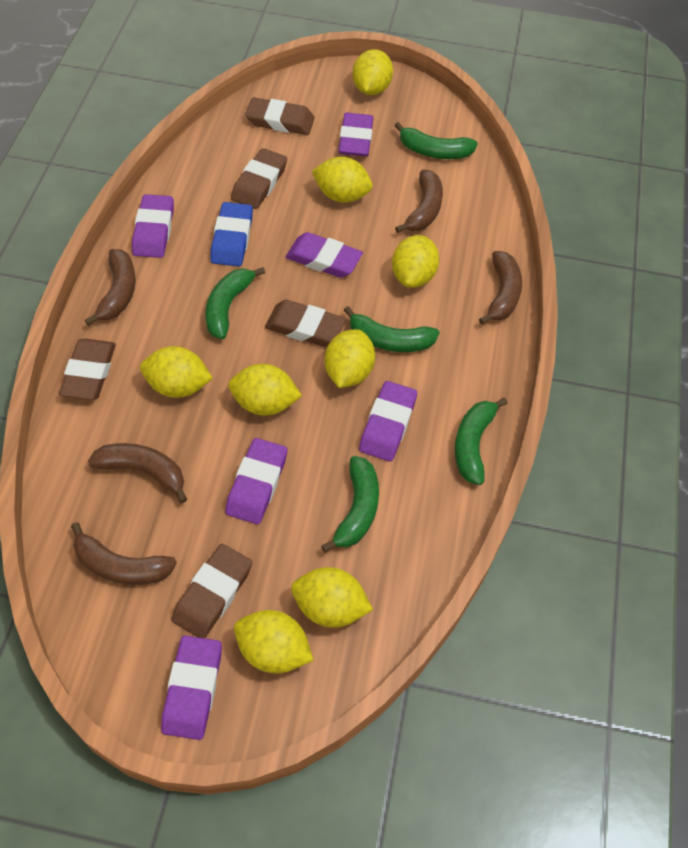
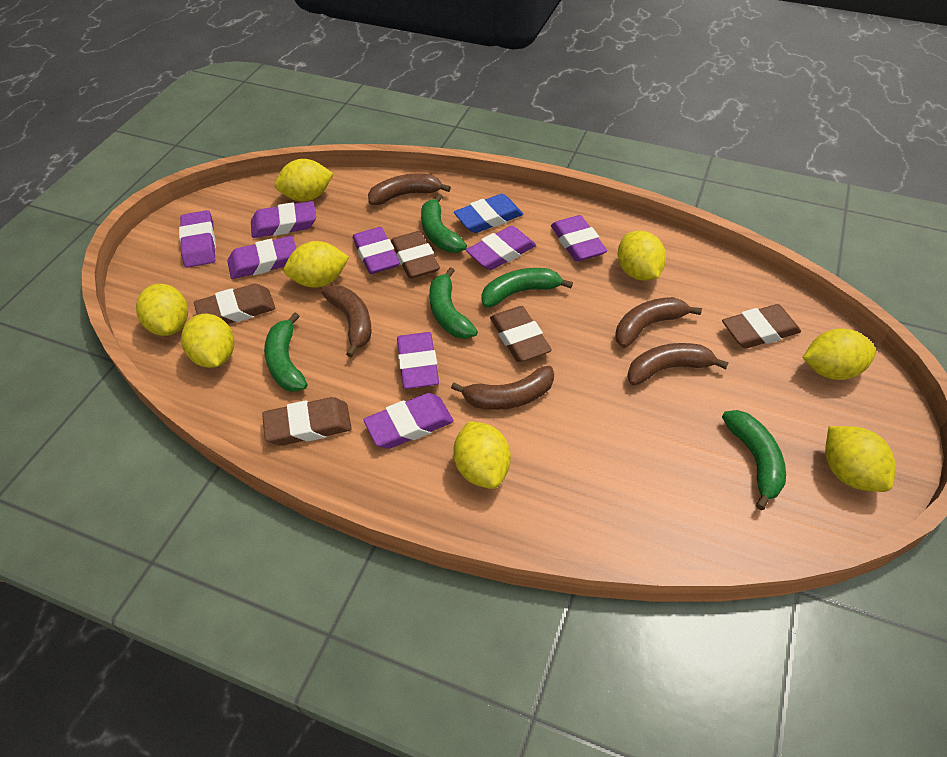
purple eraser: 6 -> 8

